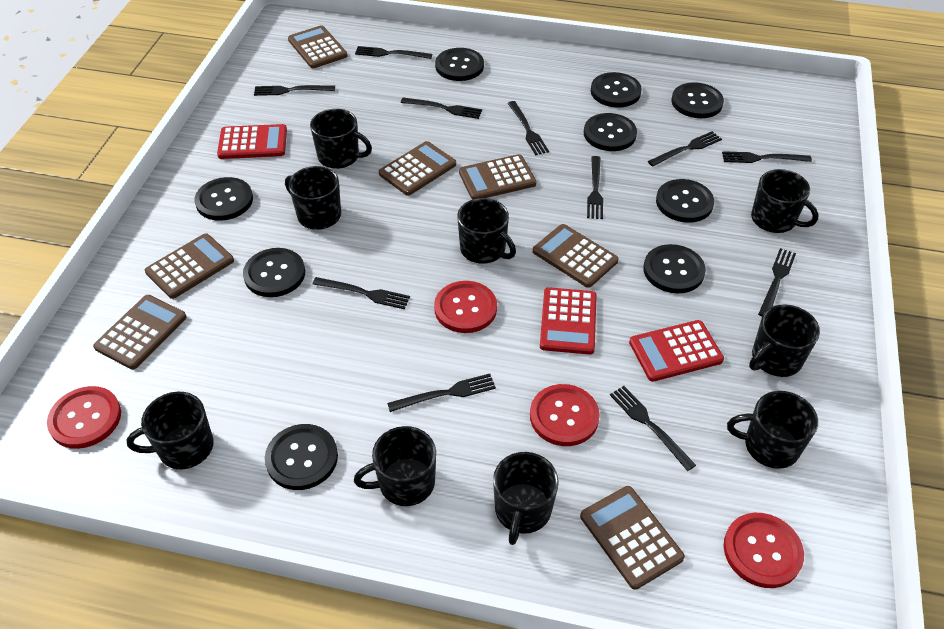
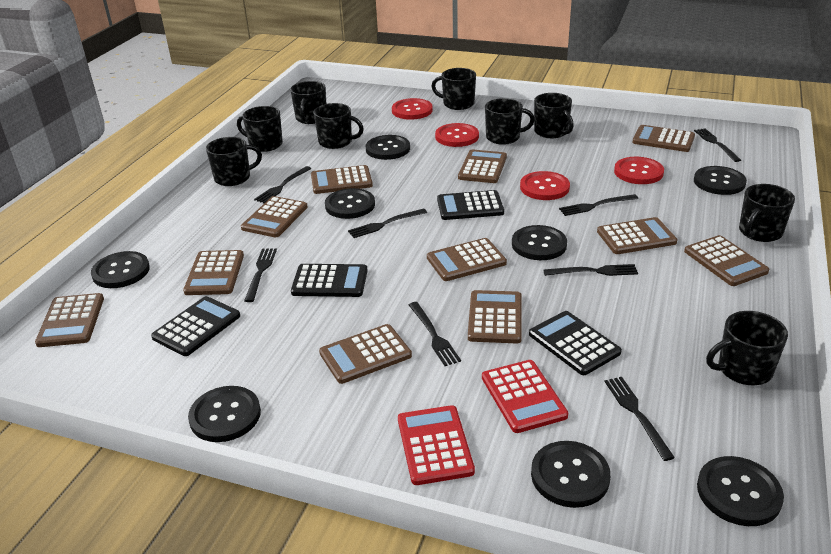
black button: 9 -> 8
black calculator: 0 -> 4
black fork: 11 -> 8
brown calculator: 7 -> 11
red calculator: 3 -> 2

